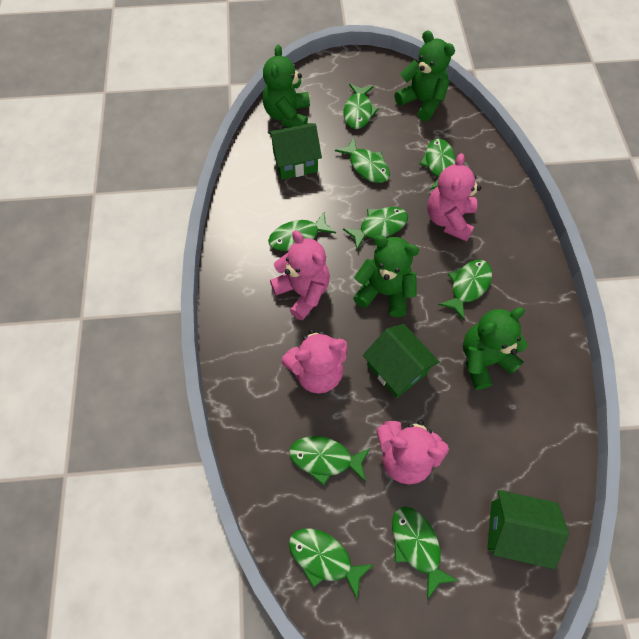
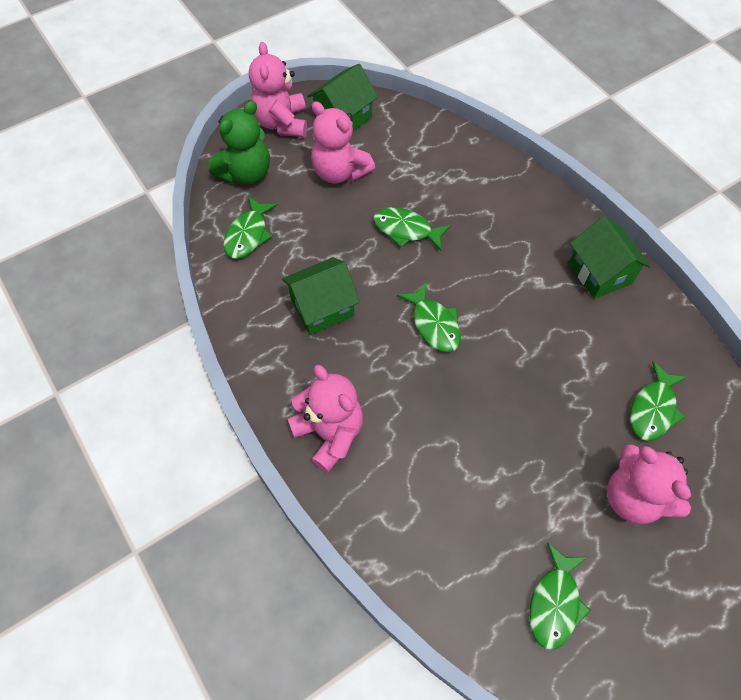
green fish: 9 -> 5
green teddy bear: 4 -> 1

